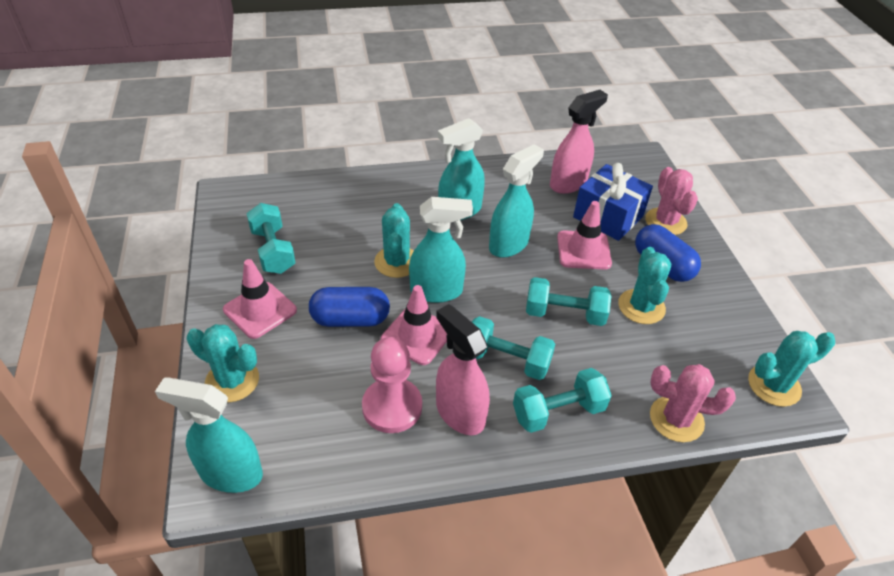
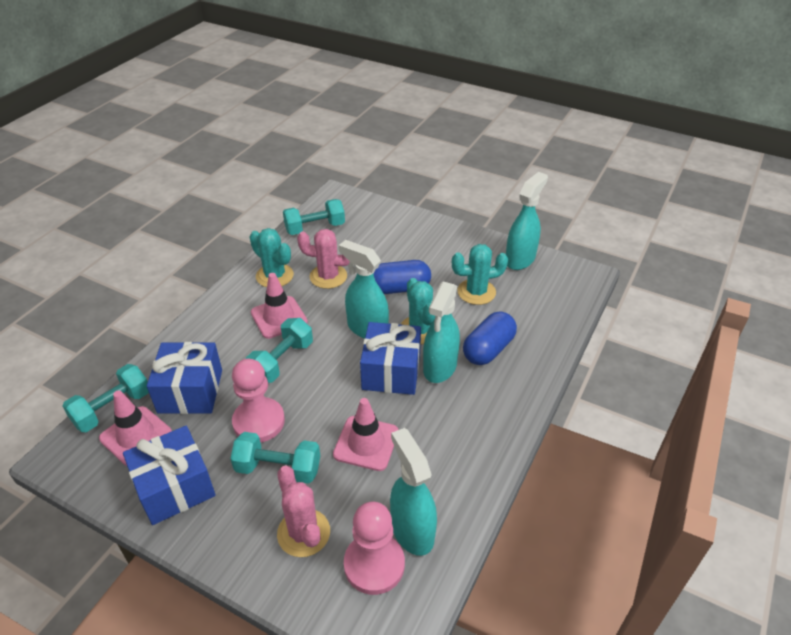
blue gift: 1 -> 3
pink pawn: 1 -> 2
pink spray bottle: 2 -> 0
turquoise cactus: 4 -> 3

